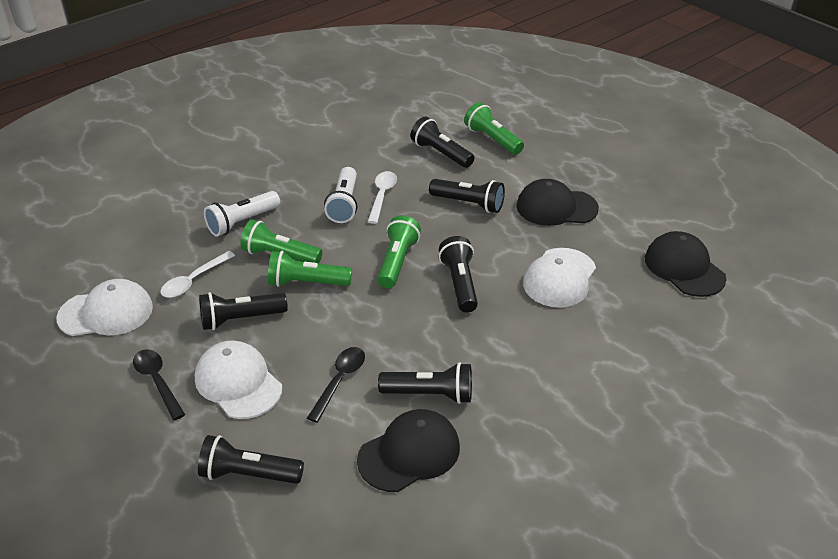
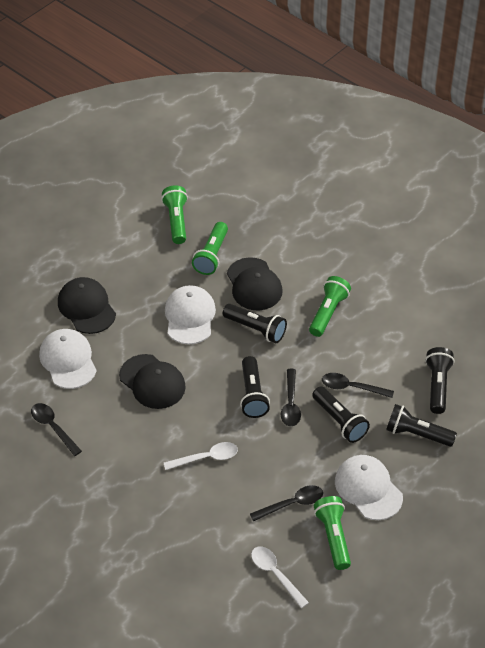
black flashlight: 6 -> 5
black spoon: 2 -> 4
white flashlight: 2 -> 0

